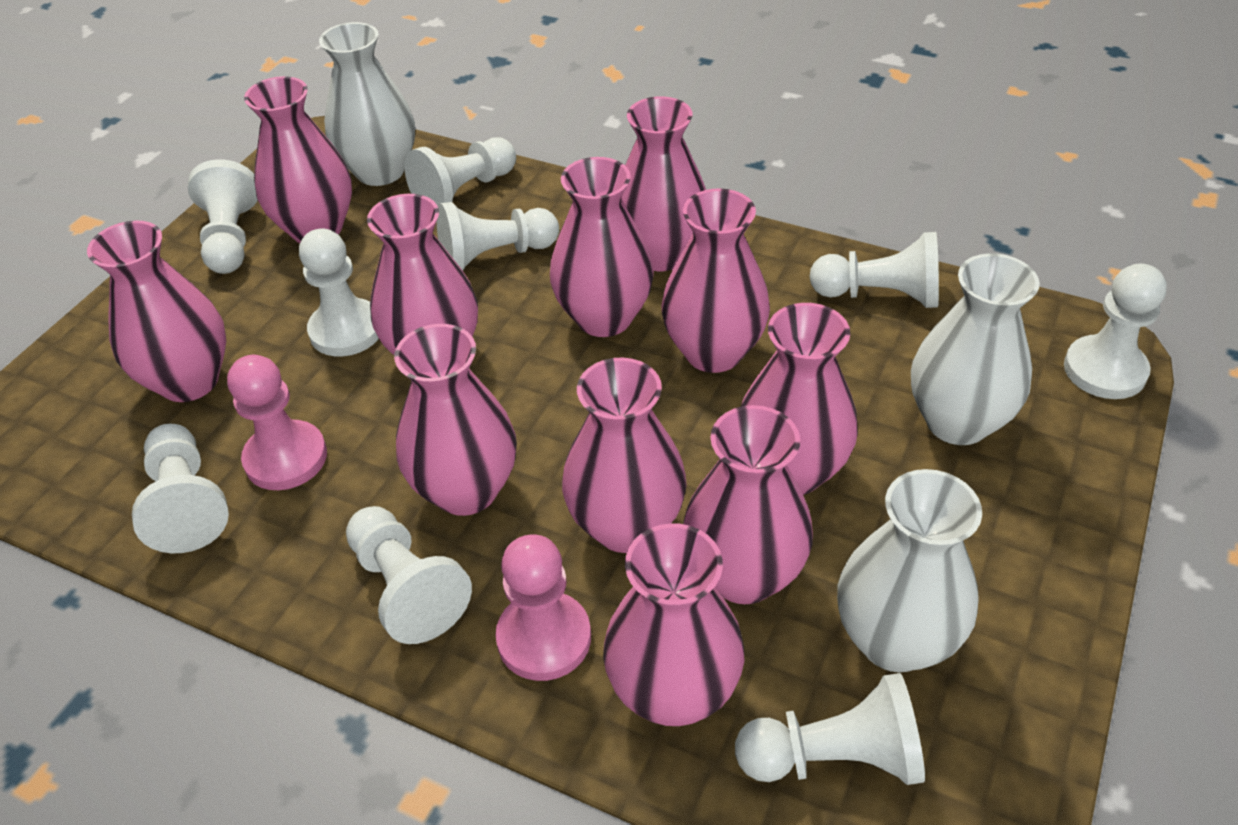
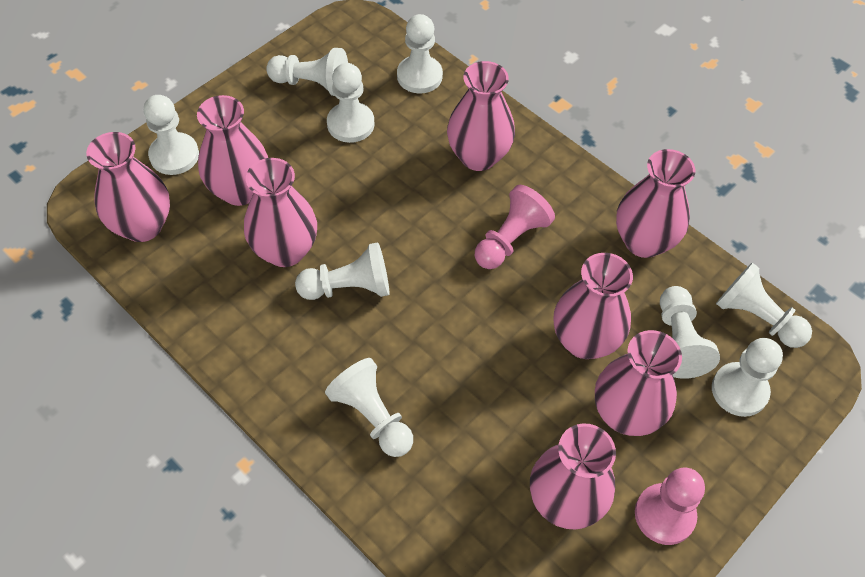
pink vase: 11 -> 8
white vase: 3 -> 0

